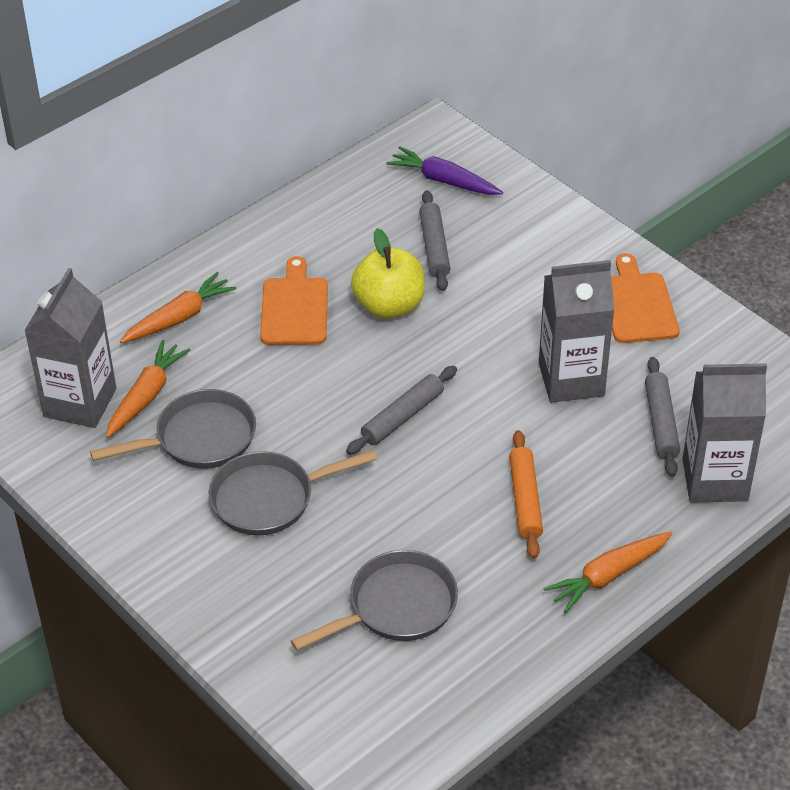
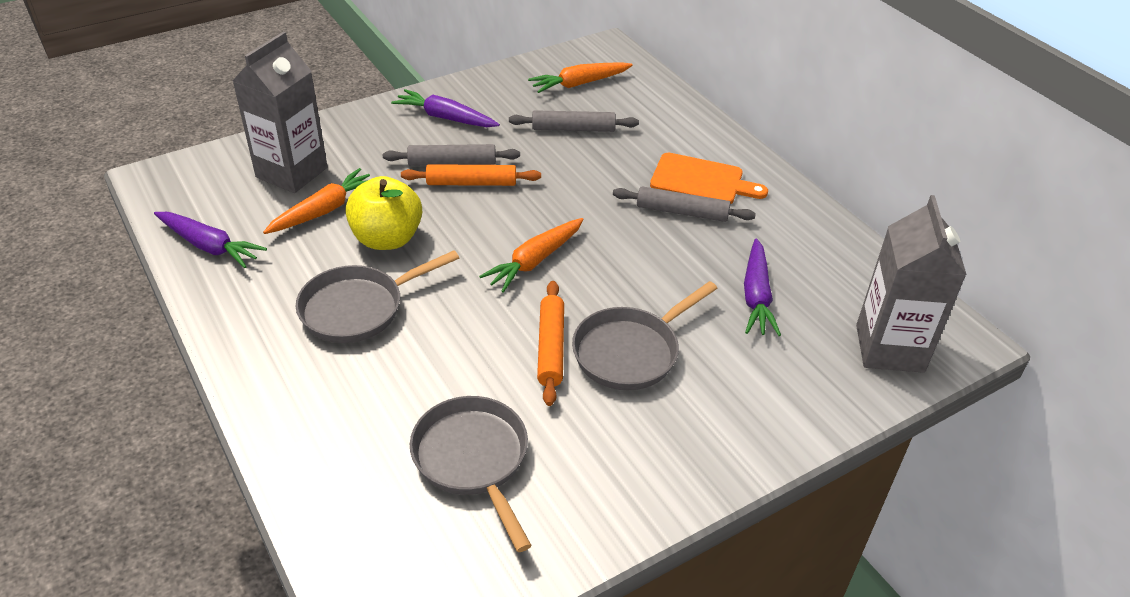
grey carton: 3 -> 2
orange cutting board: 2 -> 1
orange rolling pin: 1 -> 2
purple carrot: 1 -> 3

